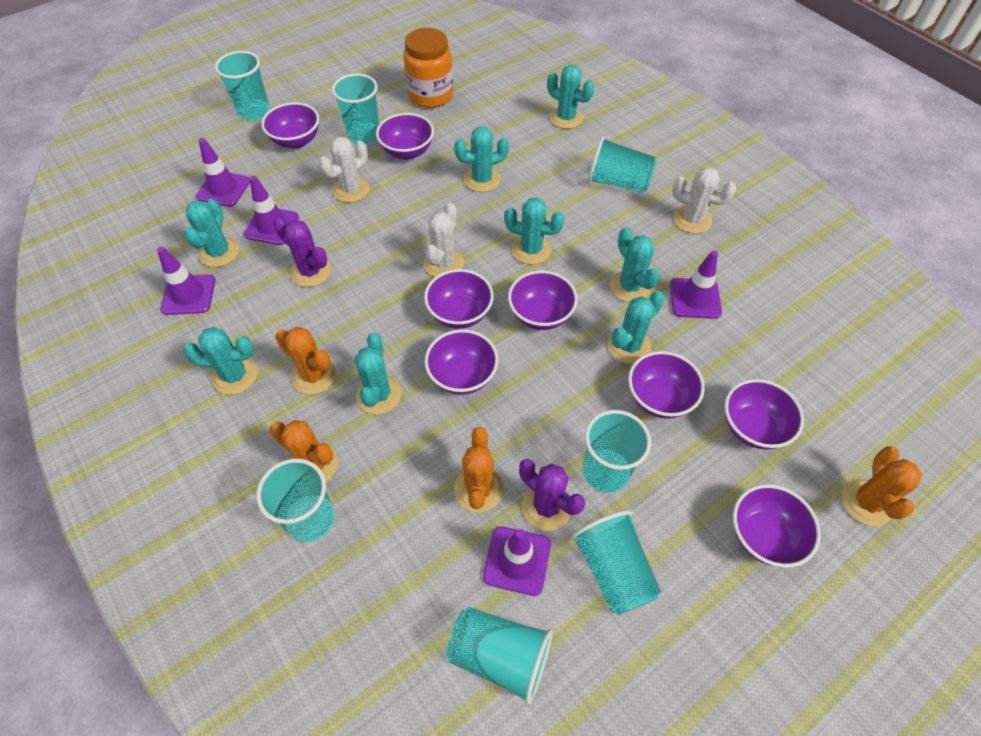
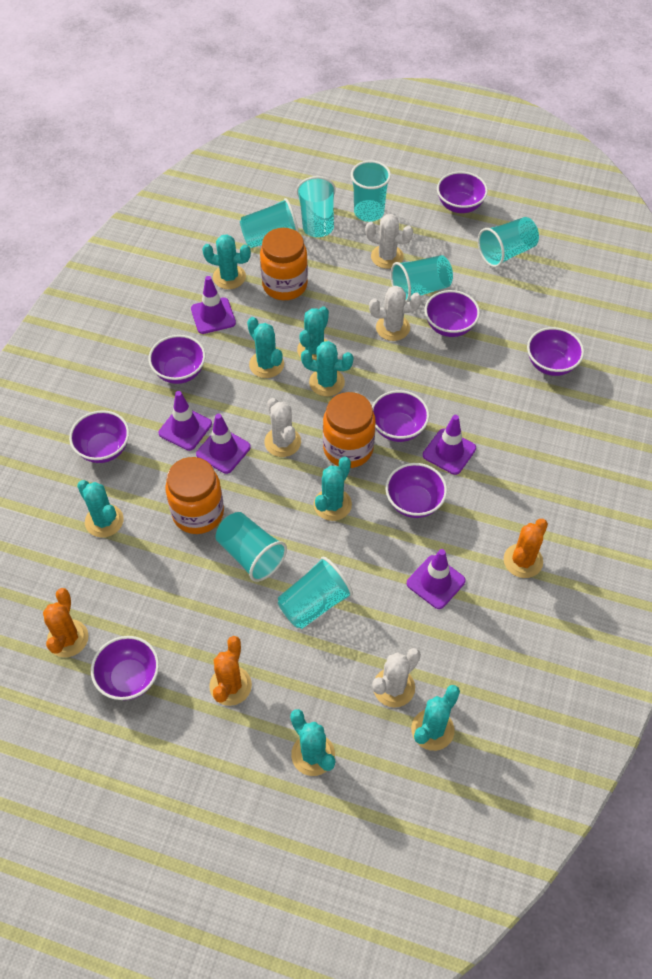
orange cactus: 4 -> 3
orange jar: 1 -> 3
purple cactus: 2 -> 0
white cactus: 3 -> 4

